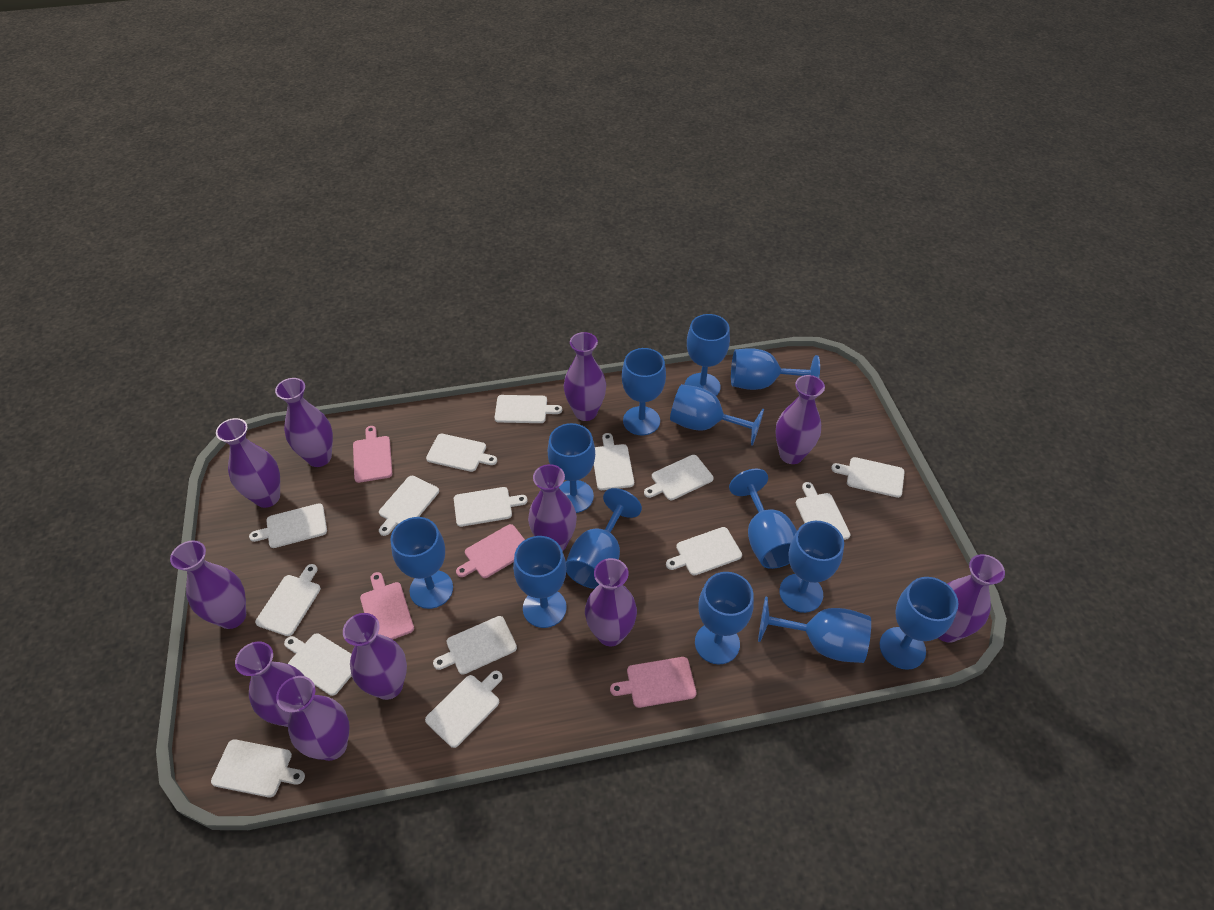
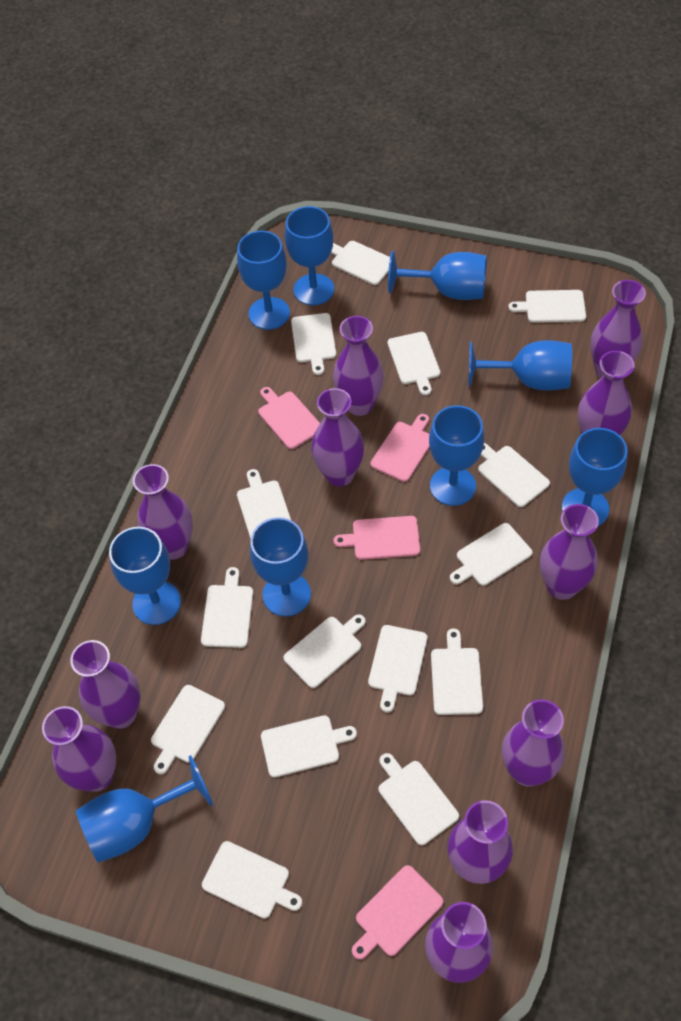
blue goblet: 13 -> 9

